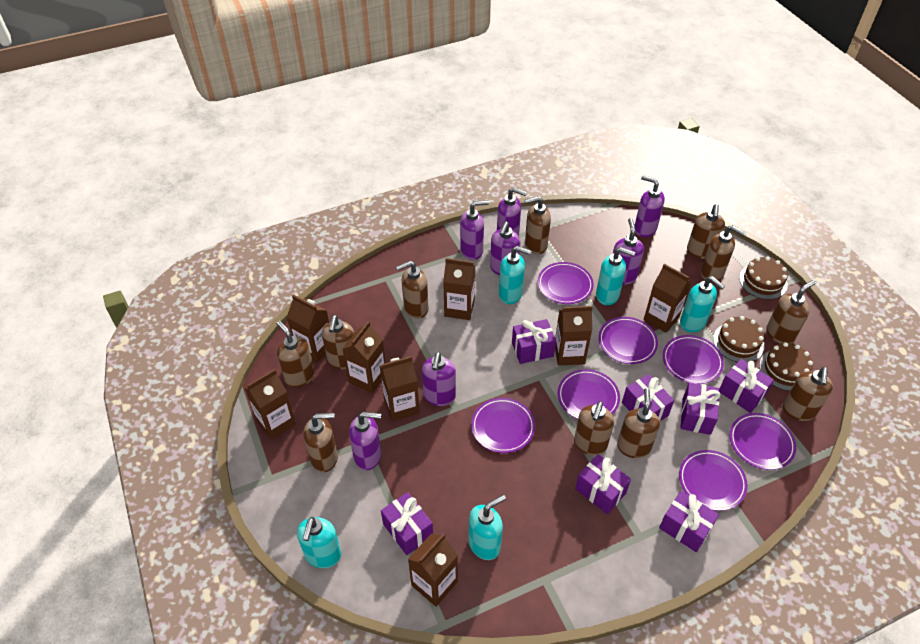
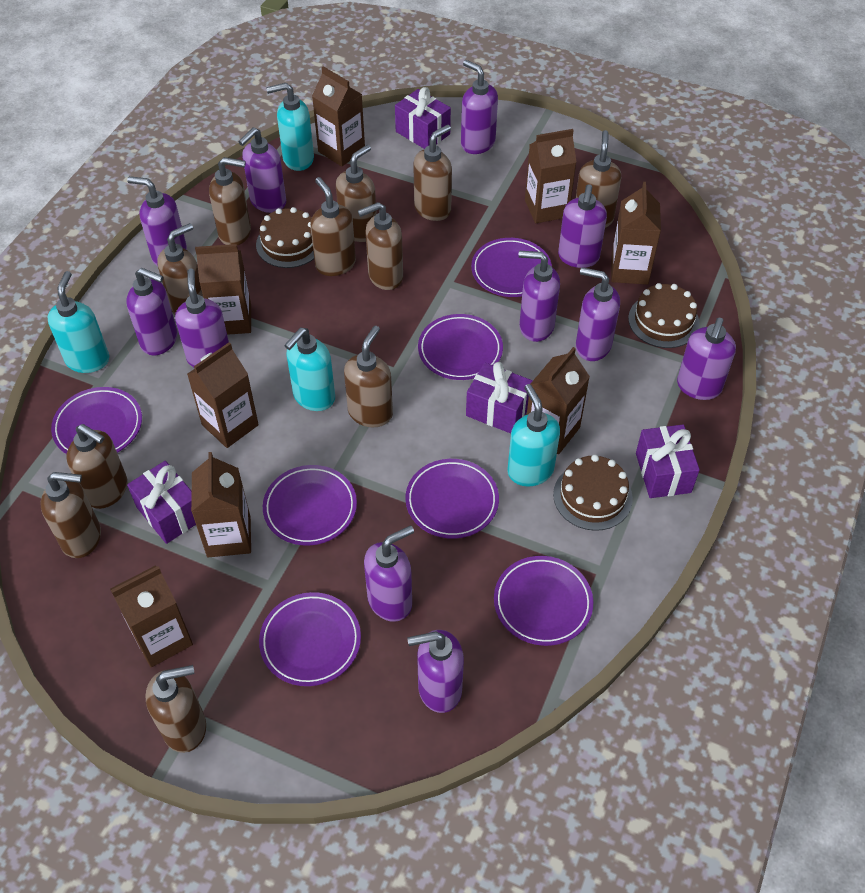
purple gift: 7 -> 4
purple soap dispenser: 7 -> 11
turquoise soap dispenser: 5 -> 4

